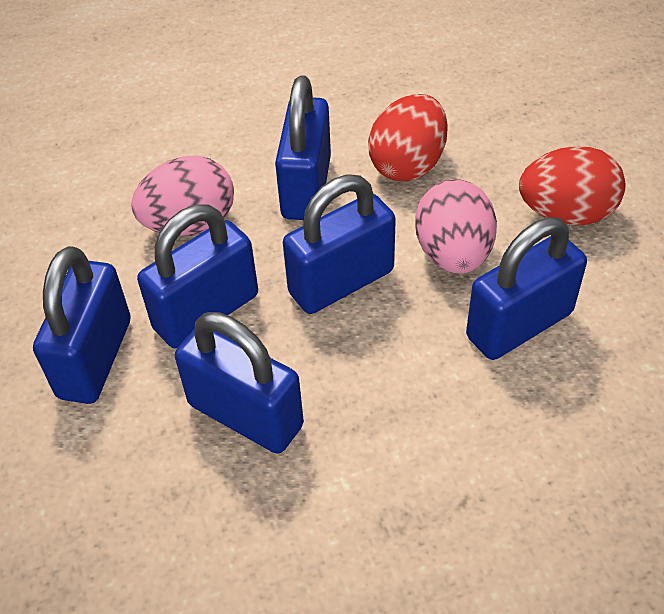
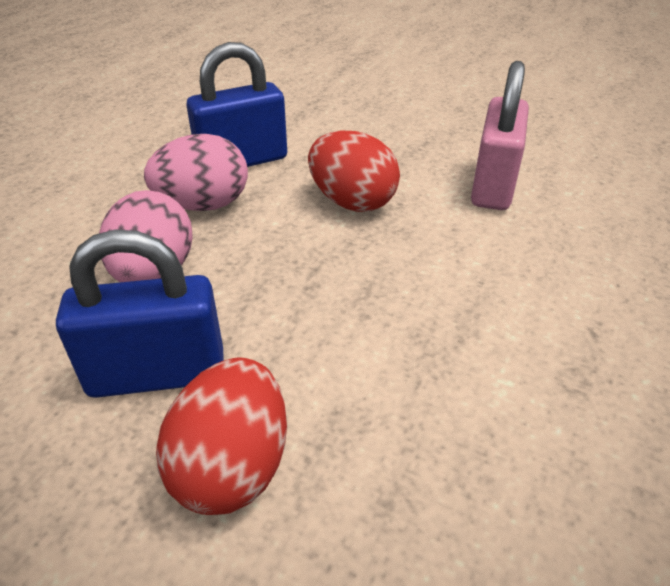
blue padlock: 6 -> 2
pink padlock: 0 -> 1

